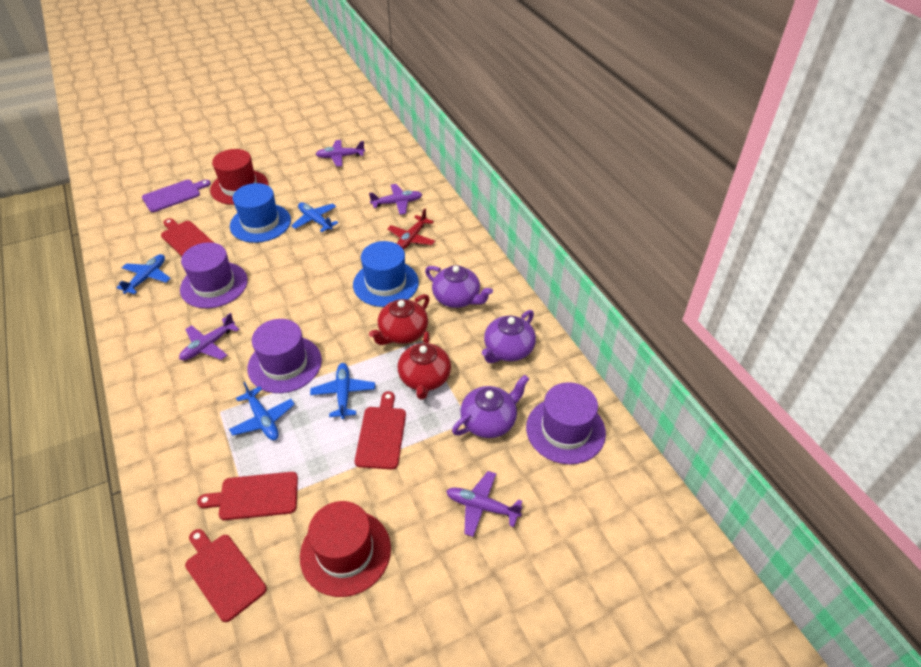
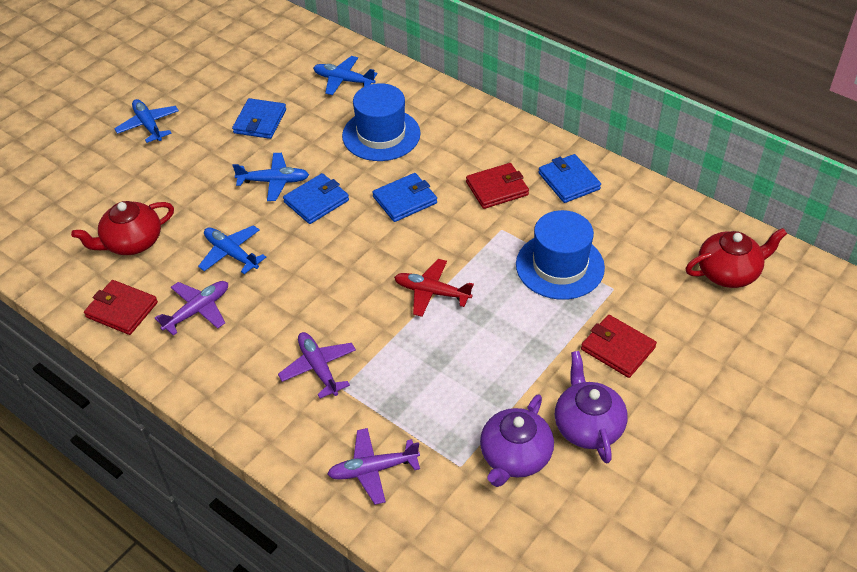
blue wallet: 0 -> 4
purple cutting board: 1 -> 0
purple hat: 3 -> 0
purple plane: 4 -> 3
purple teapot: 3 -> 2
red cutting board: 4 -> 0
red hat: 2 -> 0
red wallet: 0 -> 3

